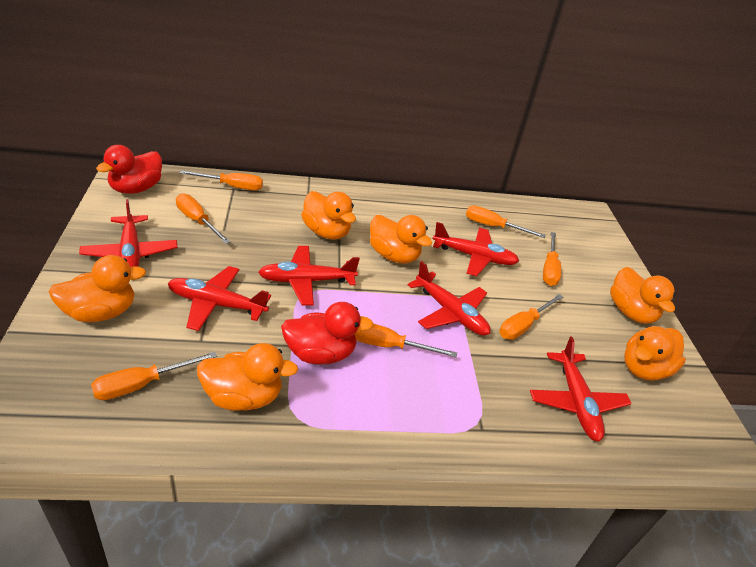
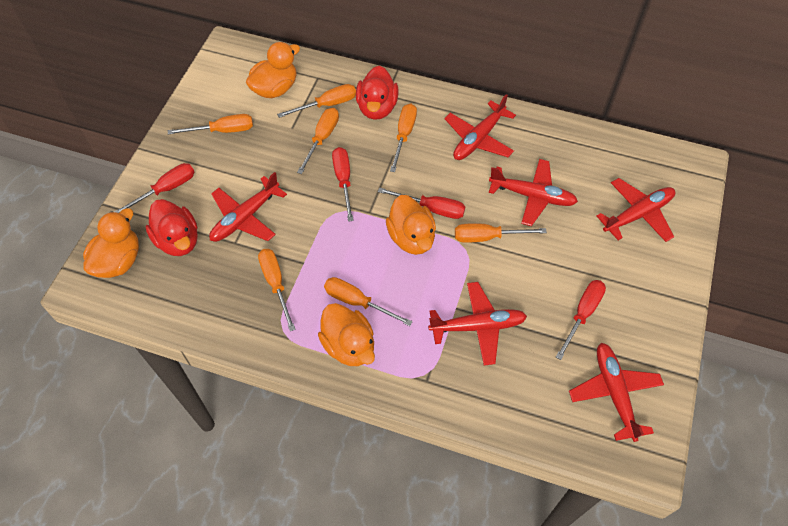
orange duck: 6 -> 4
red screwdriver: 0 -> 4

